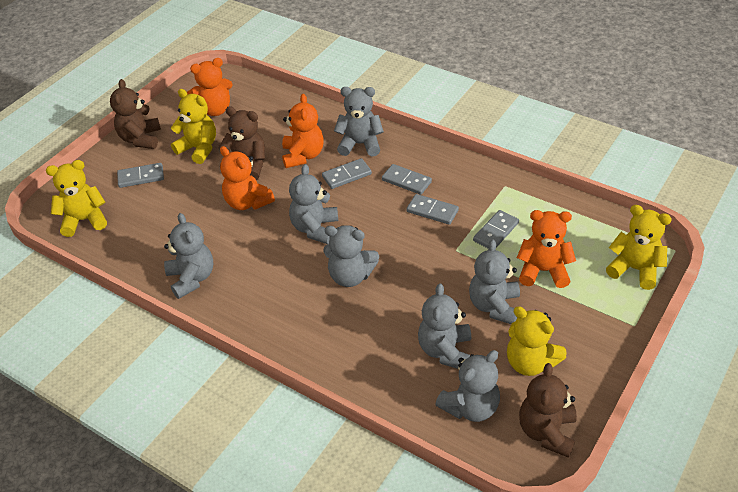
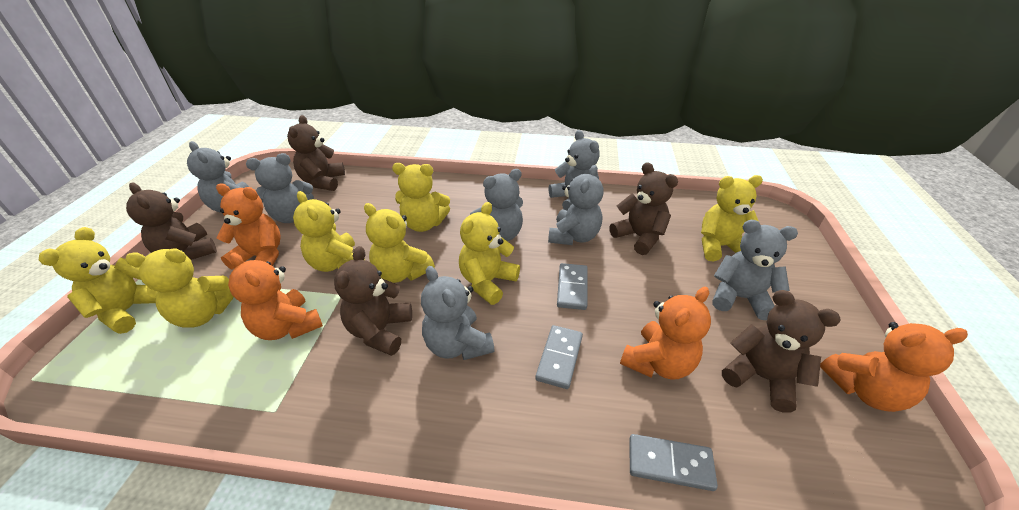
brown teddy bear: 3 -> 5
grey domino: 5 -> 3
yellow teddy bear: 4 -> 7

